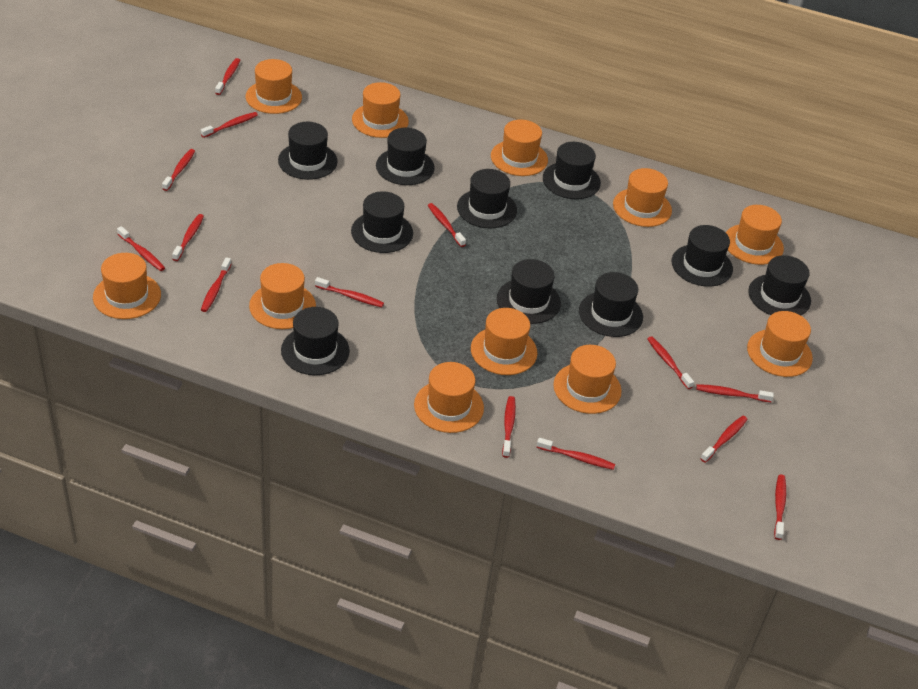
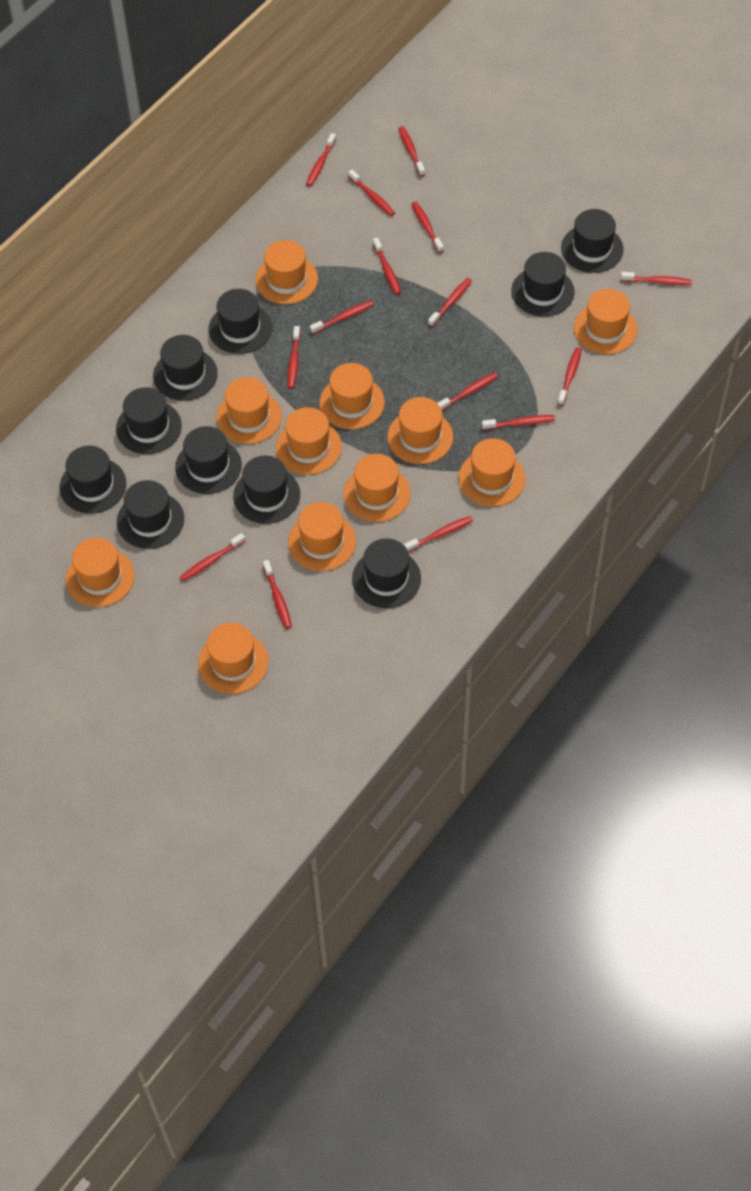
red toothbrush: 14 -> 15

